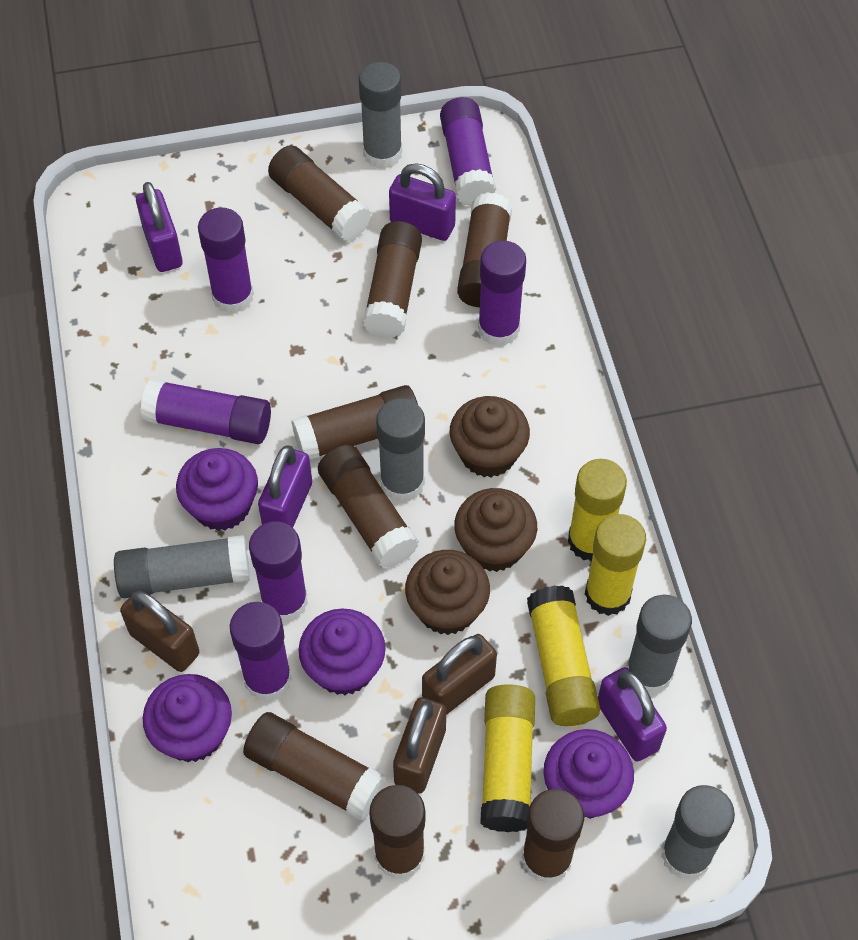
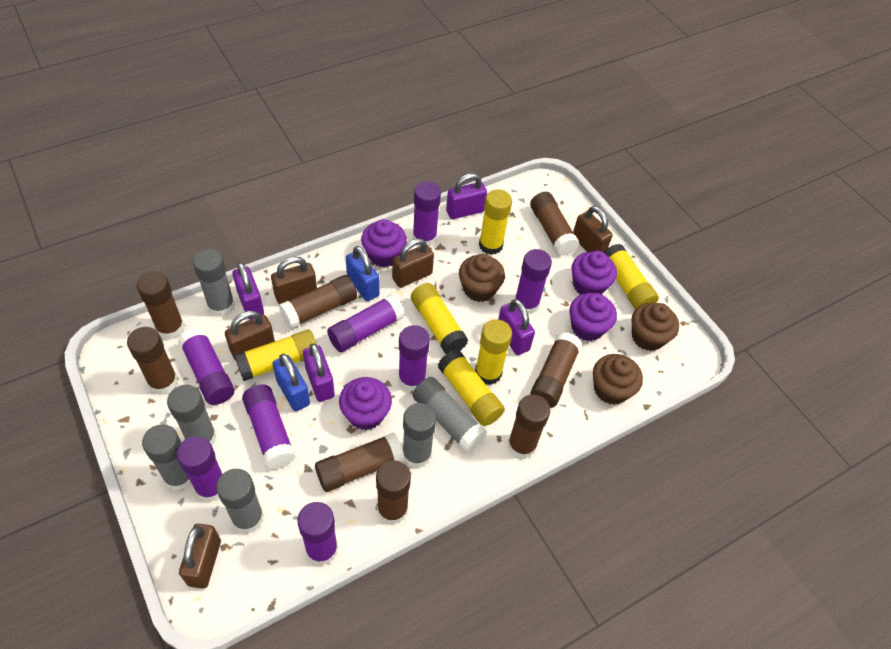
blue padlock: 0 -> 2
brown padlock: 3 -> 5
grey glue stick: 5 -> 6
purple glue stick: 6 -> 8
yellow glue stick: 4 -> 6

